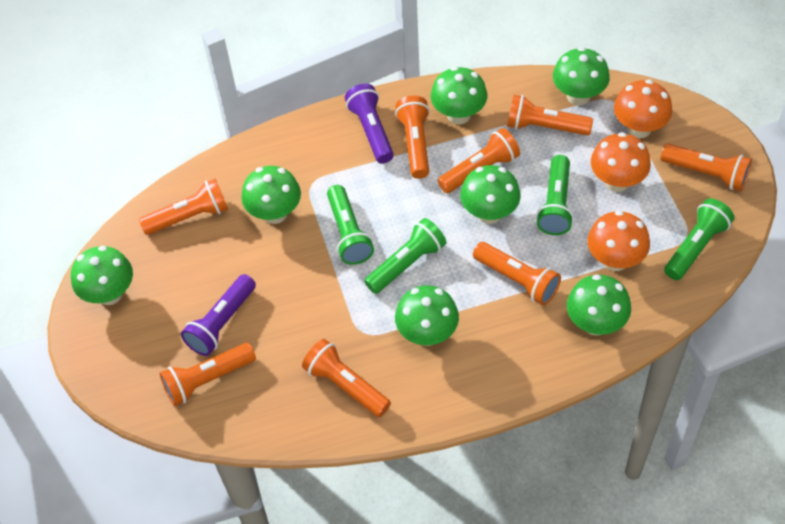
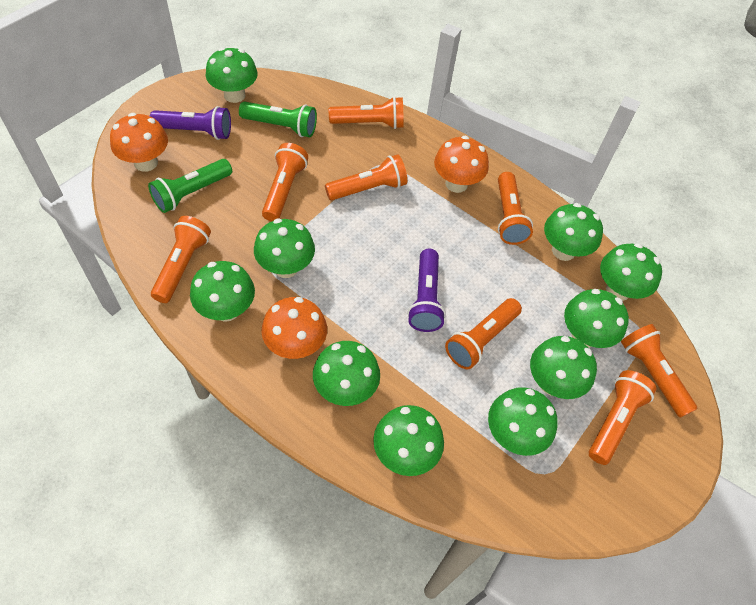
green flashlight: 4 -> 2
green mushroom: 7 -> 10

